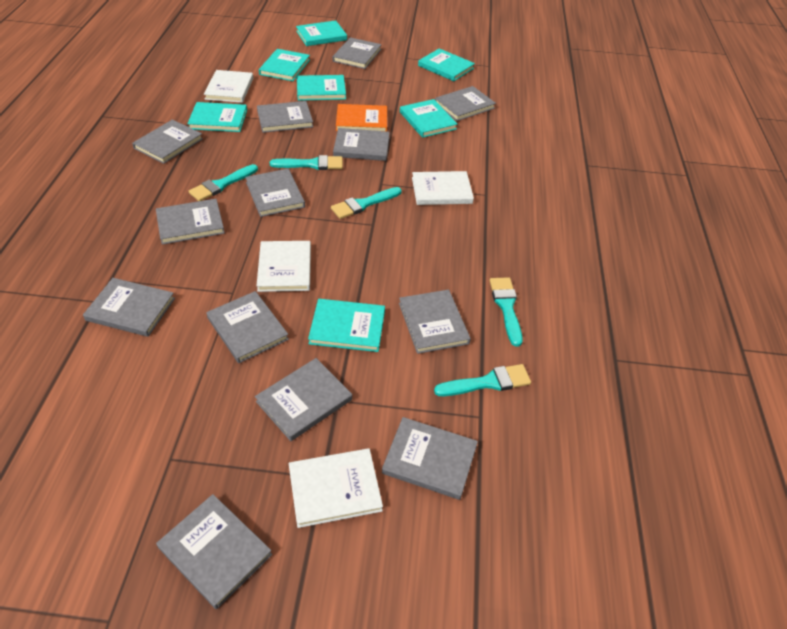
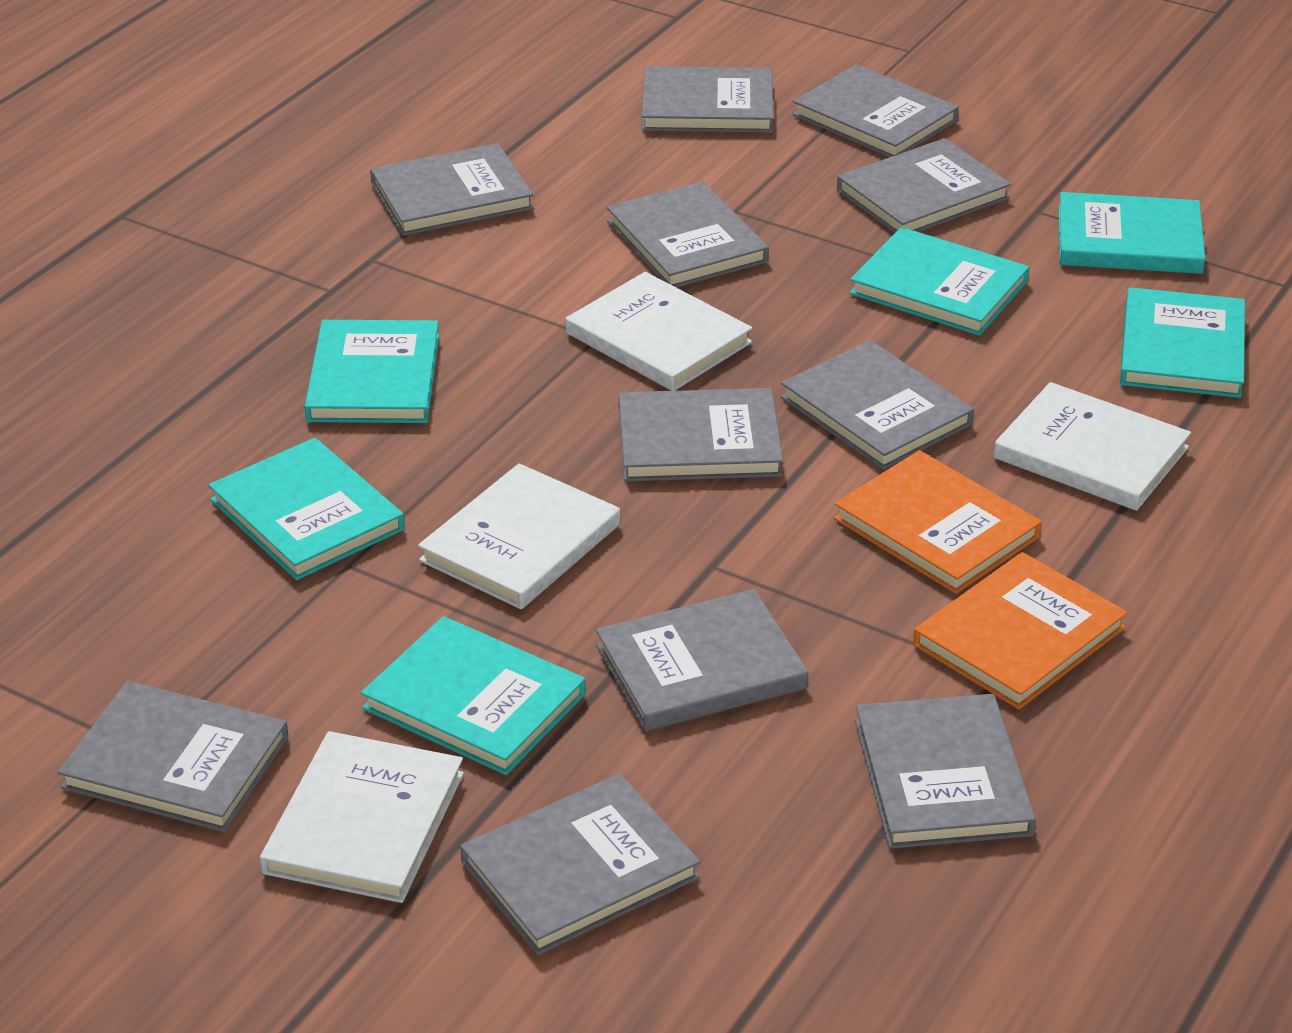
grey book: 13 -> 11
orange book: 1 -> 2
turquoise book: 7 -> 6
turquoise brush: 5 -> 0

